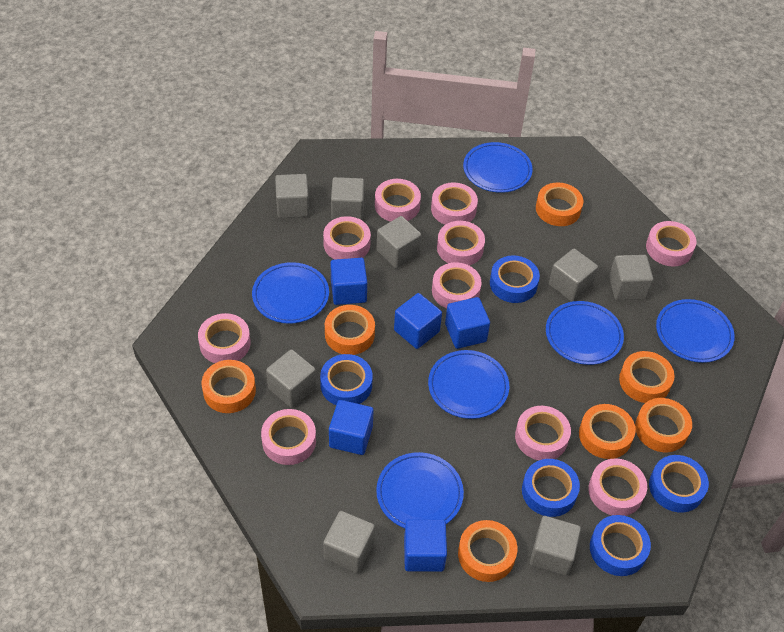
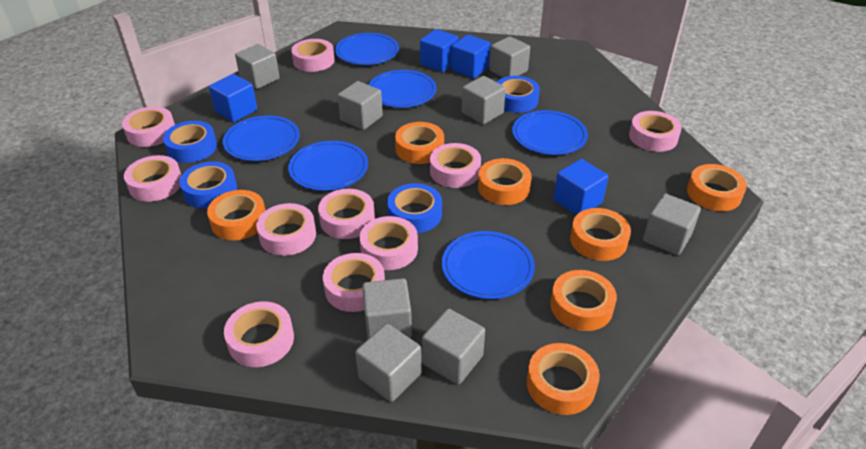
blue cube: 5 -> 4
blue tape: 5 -> 4

